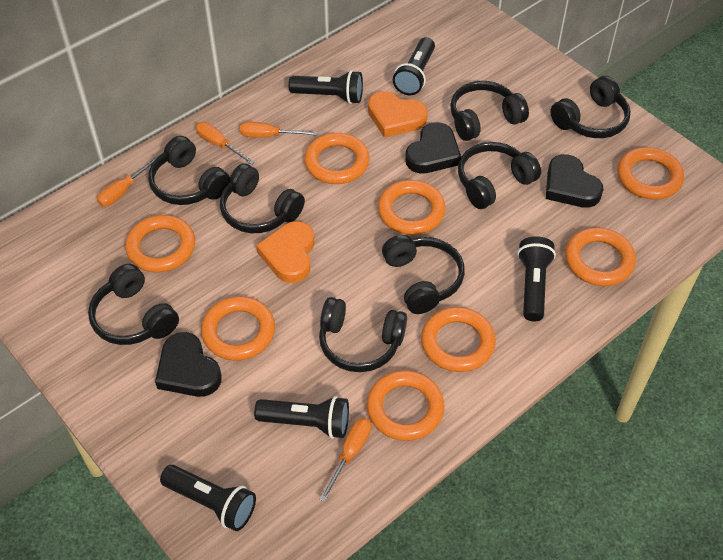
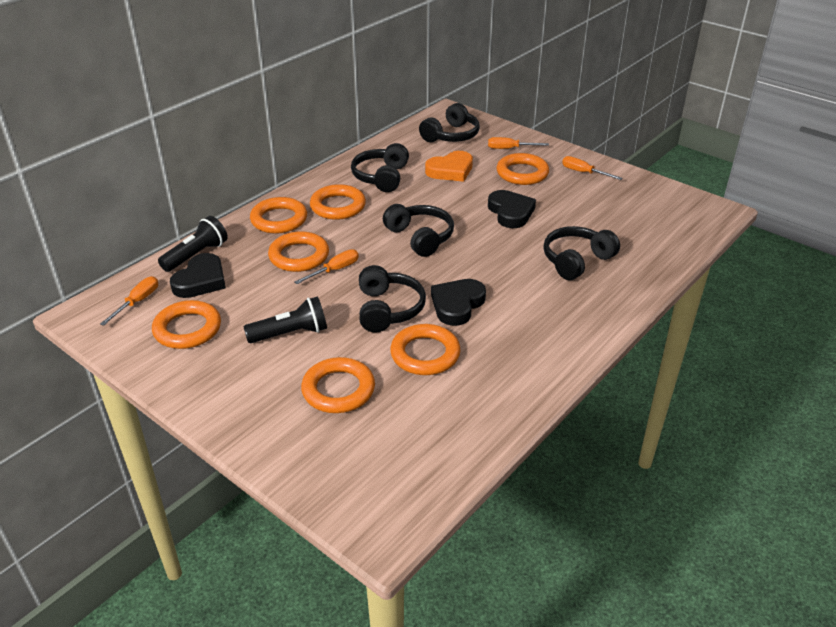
black flashlight: 5 -> 2
black headphones: 8 -> 5
orange heart: 2 -> 1
orange ring: 8 -> 7

